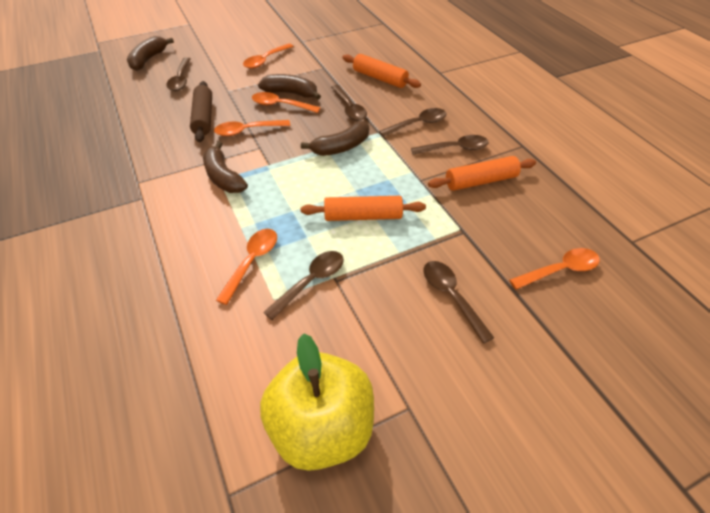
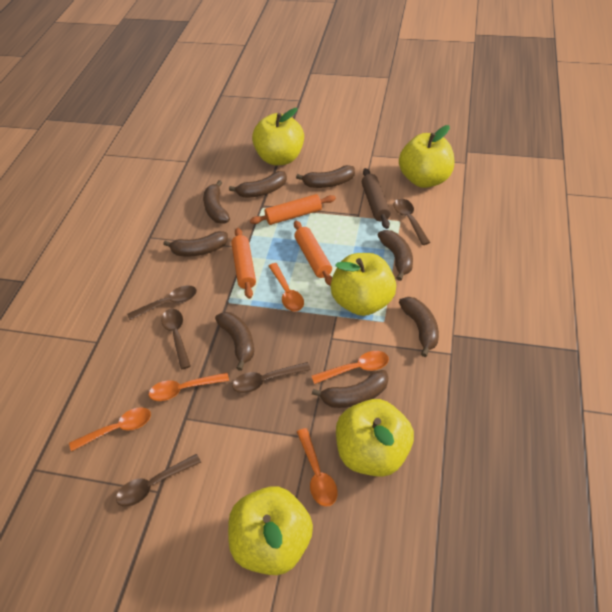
brown banana: 4 -> 8
brown spoon: 6 -> 5
yellow apple: 1 -> 5

